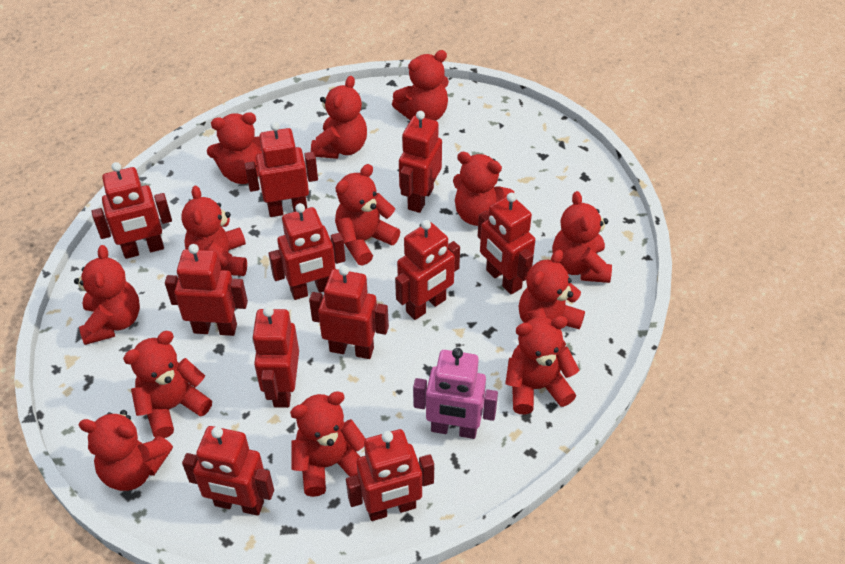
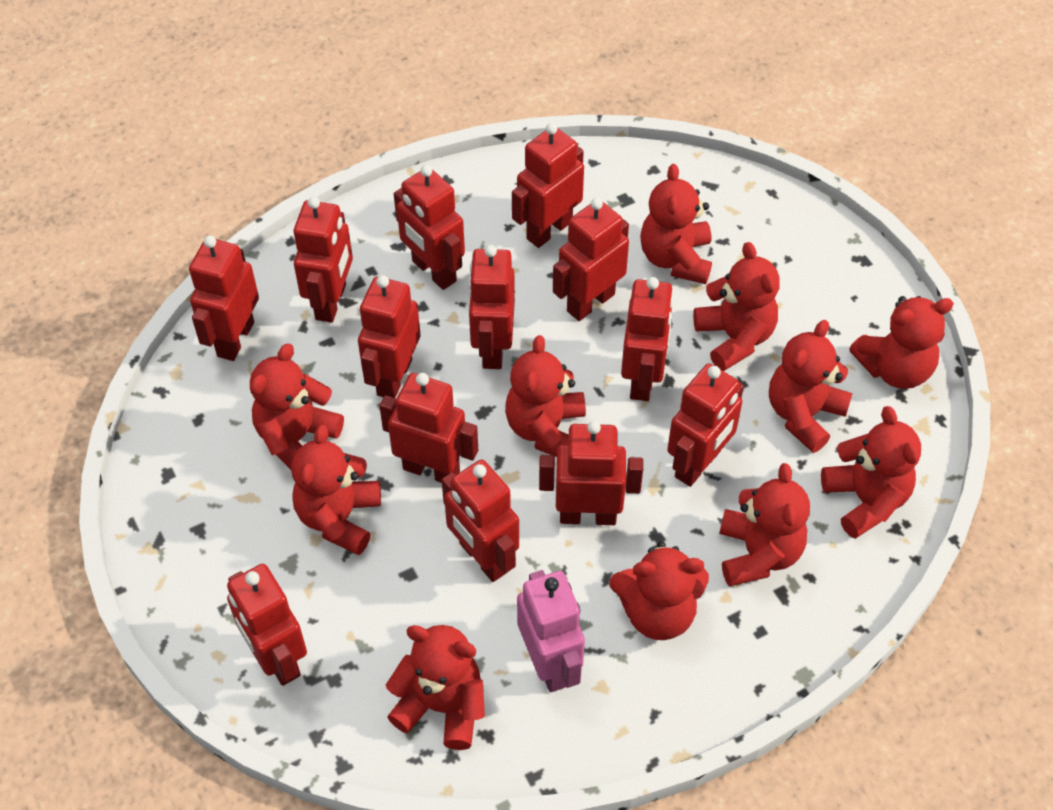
red robot: 11 -> 13
red teddy bear: 13 -> 11

